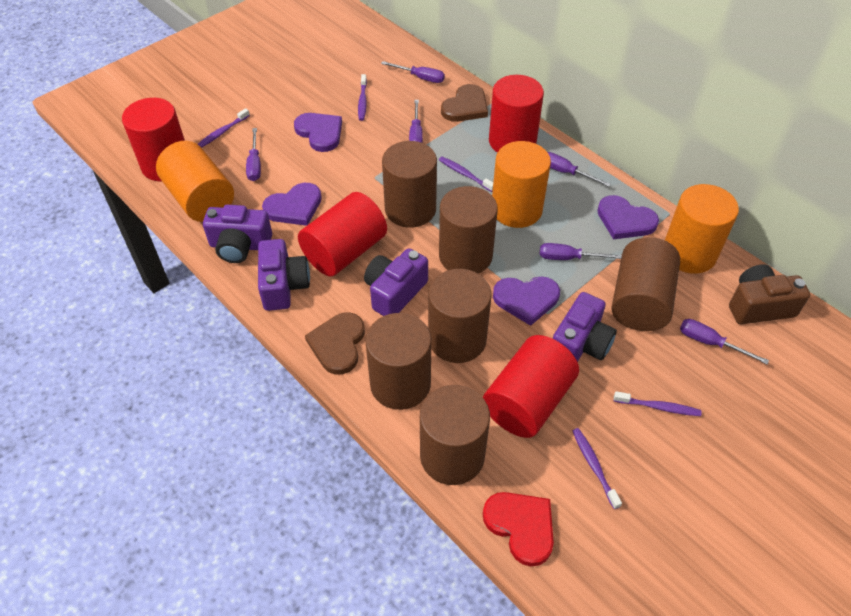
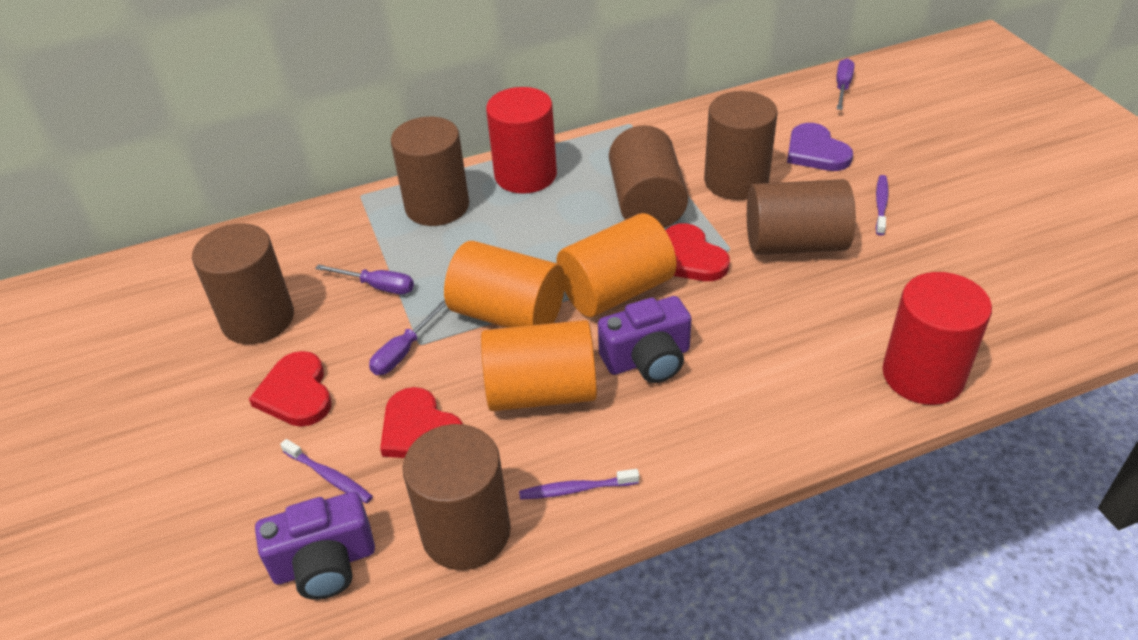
brown camera: 1 -> 0
brown heart: 2 -> 0
purple camera: 4 -> 2
purple heart: 4 -> 1
purple screwdriver: 6 -> 3
purple toothbrush: 5 -> 3
red cylinder: 4 -> 2
red heart: 1 -> 3

